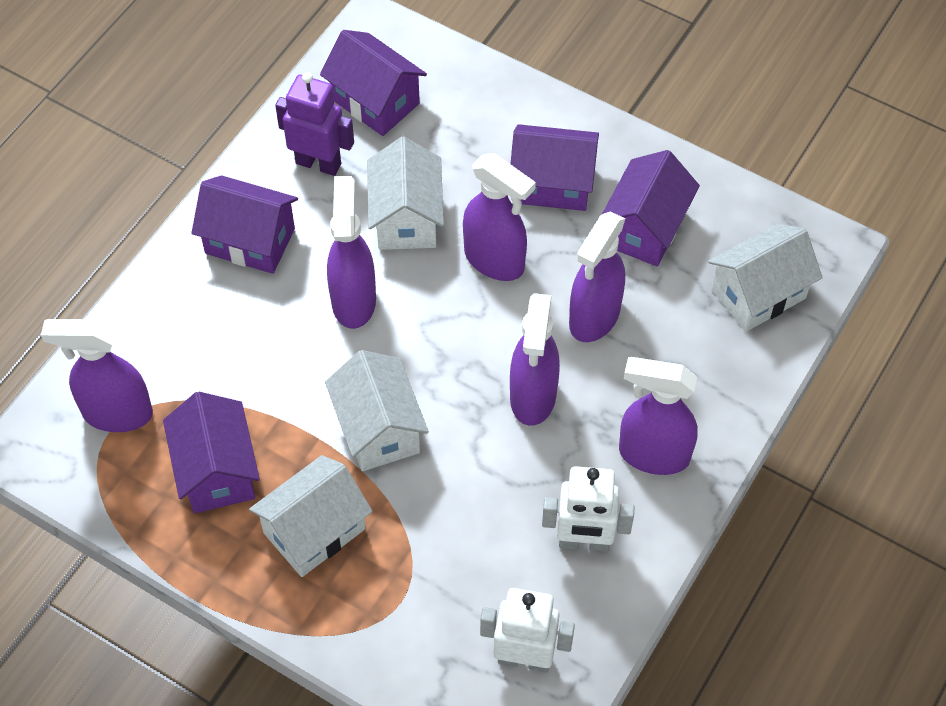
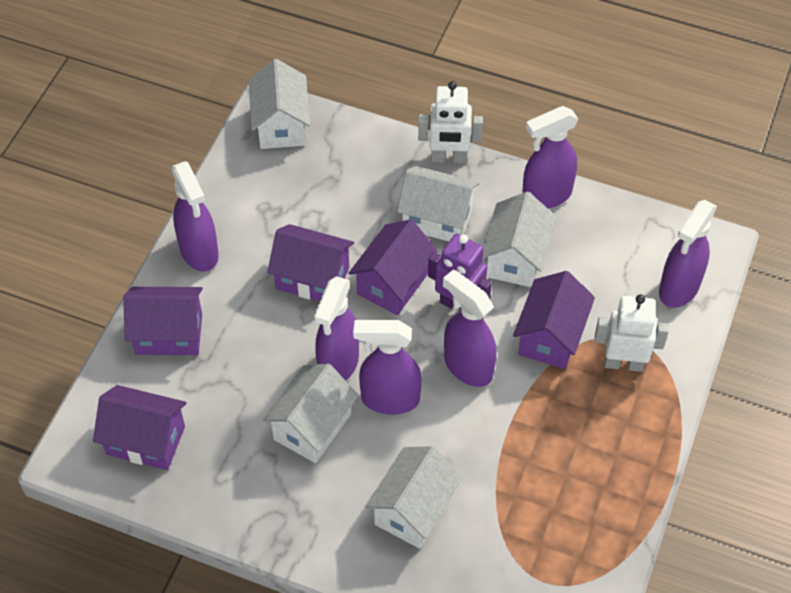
white house: 4 -> 5

